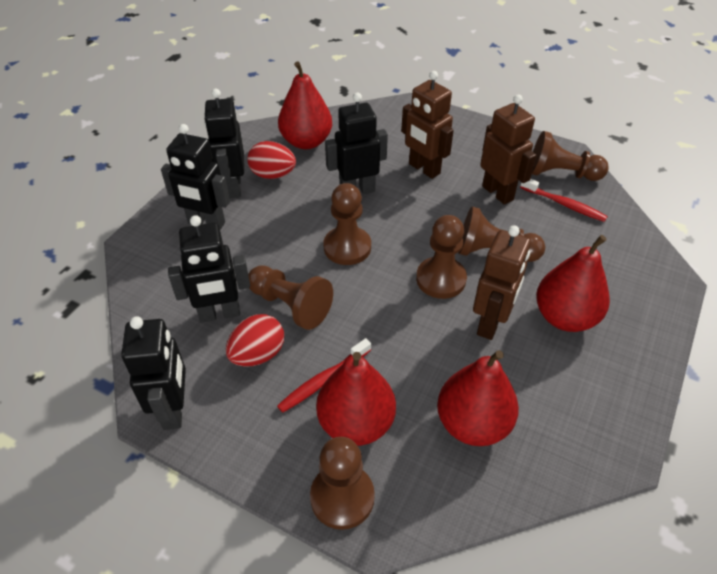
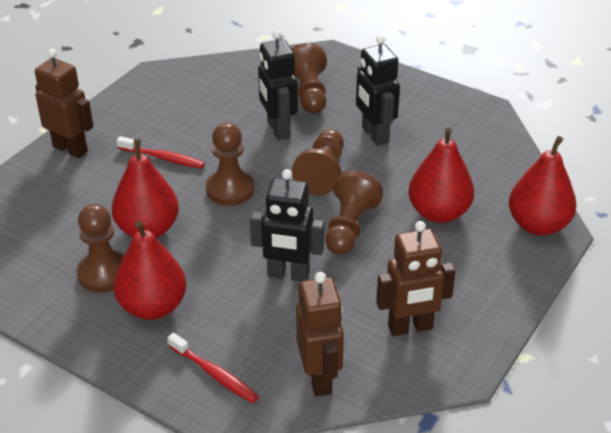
black robot: 5 -> 3
brown pawn: 6 -> 5
red egg: 2 -> 0

